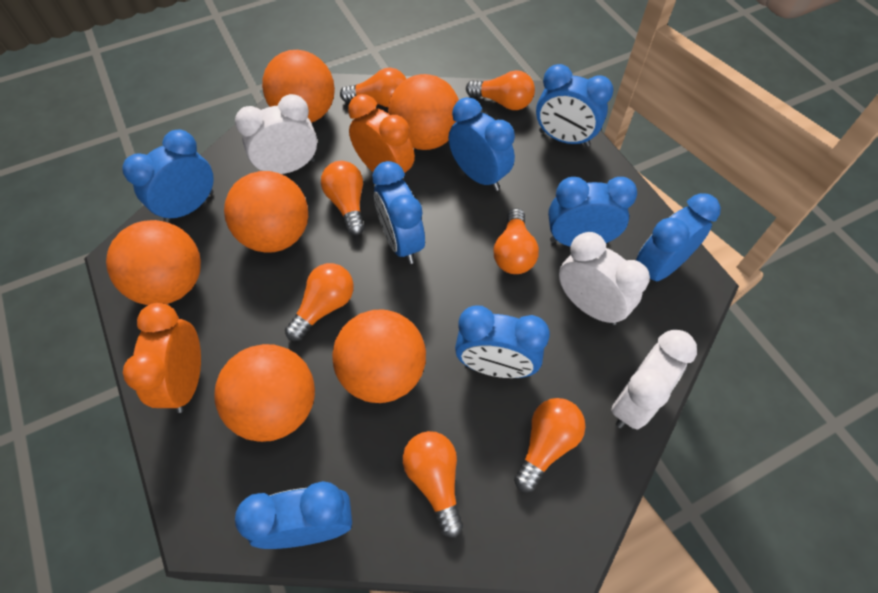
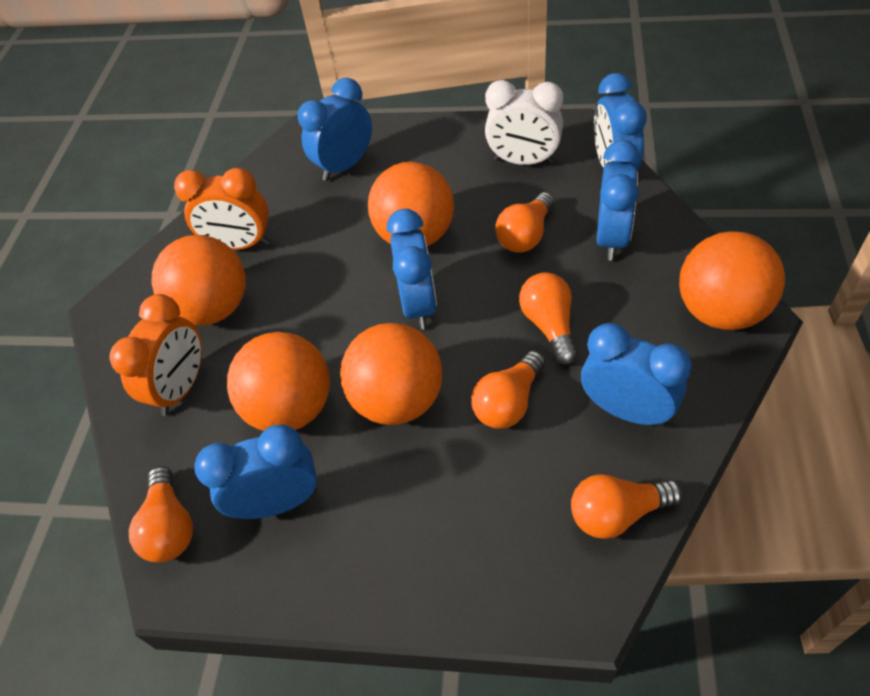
blue clock: 8 -> 6
orange ball: 6 -> 5
orange light bulb: 7 -> 5
white clock: 3 -> 1

